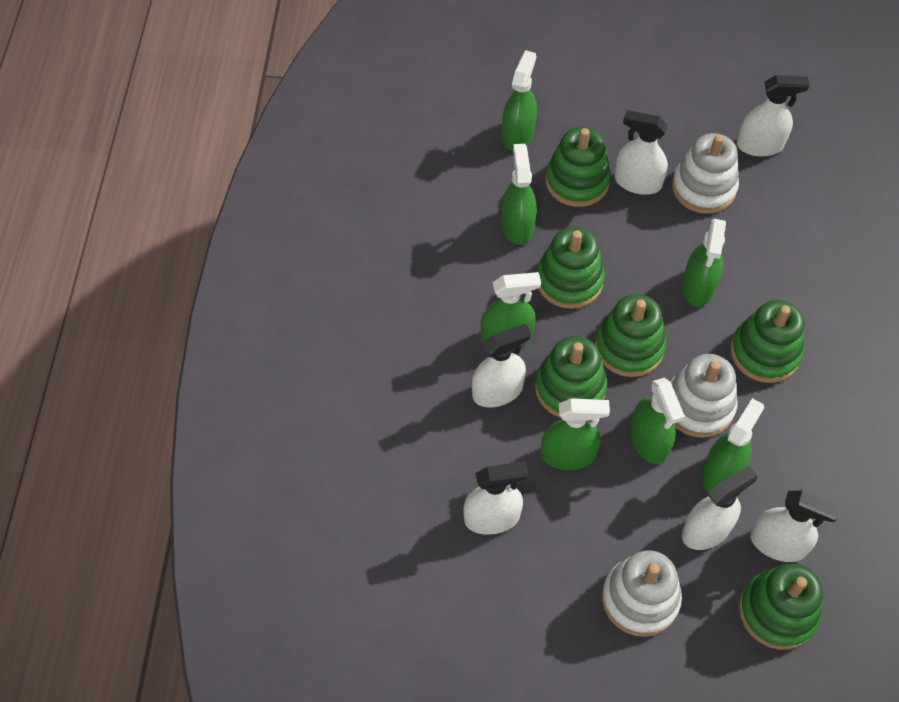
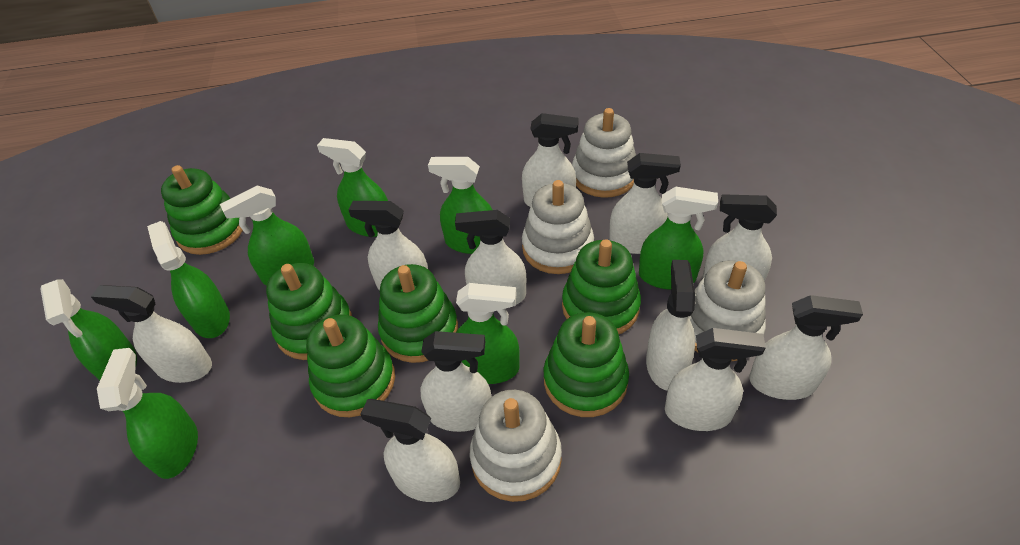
green spray bottle: 7 -> 8
white spray bottle: 6 -> 11
white stacking toy: 3 -> 4

